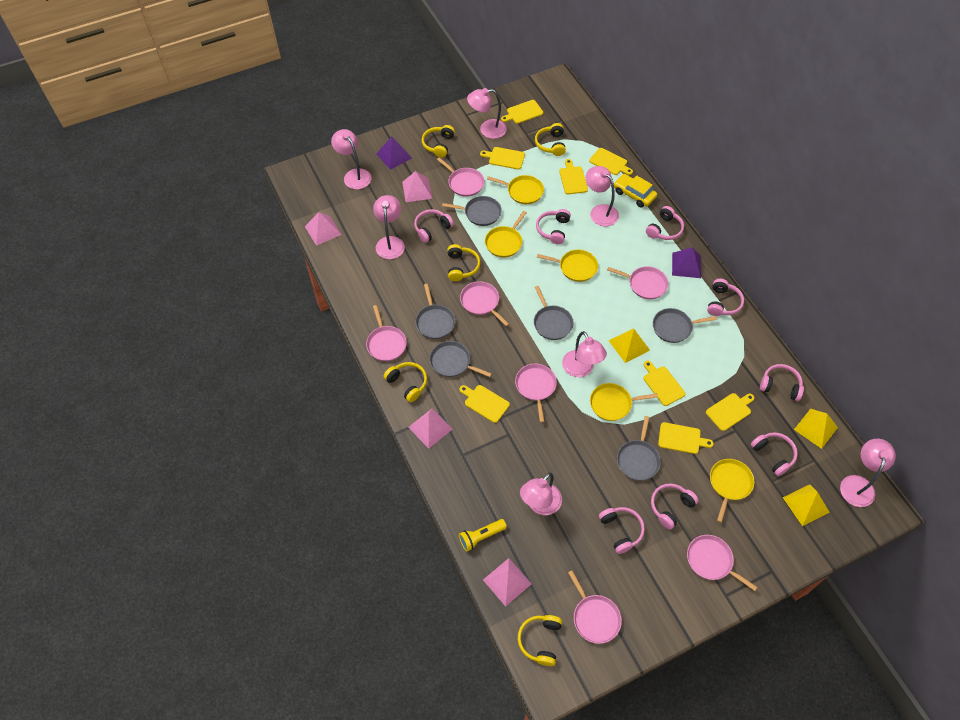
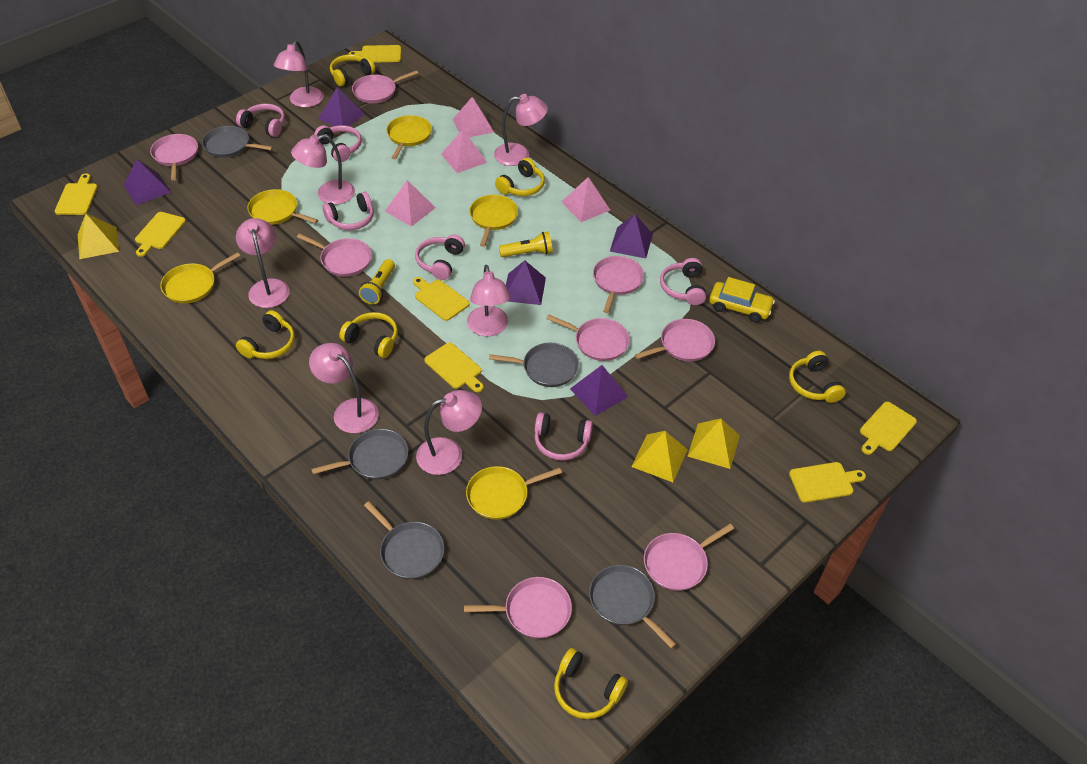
grey pan: 6 -> 5
pink headphones: 8 -> 6
pink pan: 7 -> 8
purple pyramid: 2 -> 5
yellow cutting board: 8 -> 7
yellow flashlight: 1 -> 2
yellow headphones: 5 -> 6

